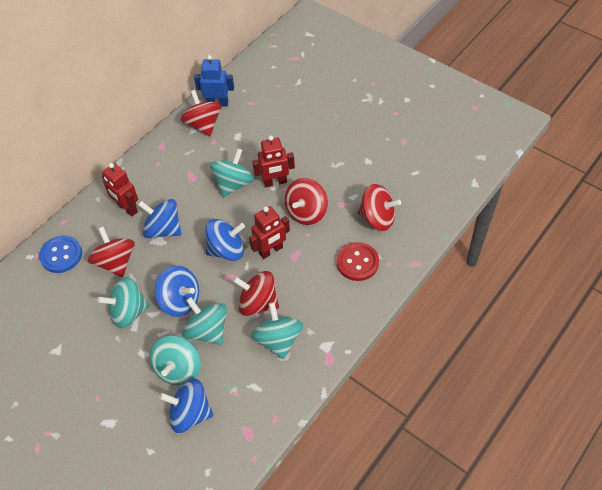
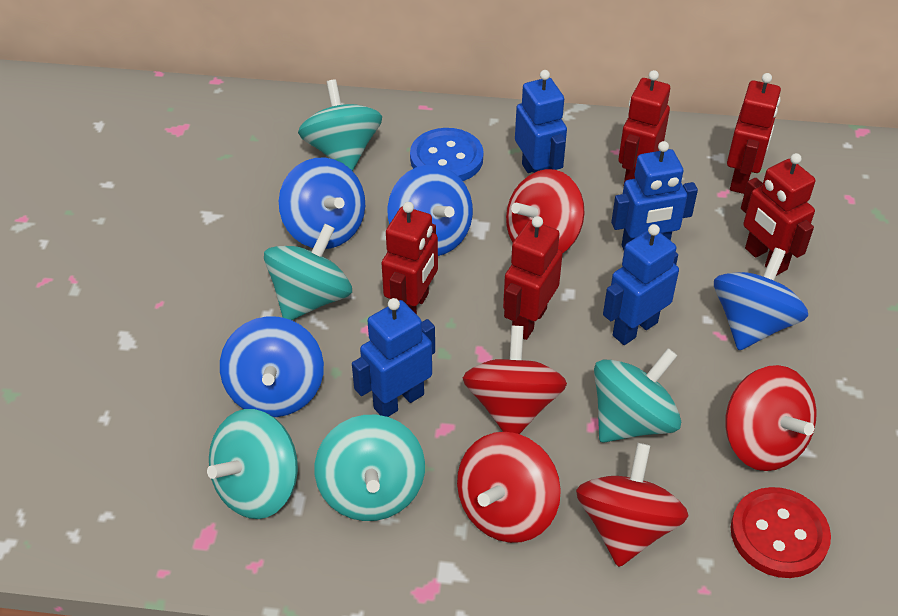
blue robot: 1 -> 4
red robot: 3 -> 5

